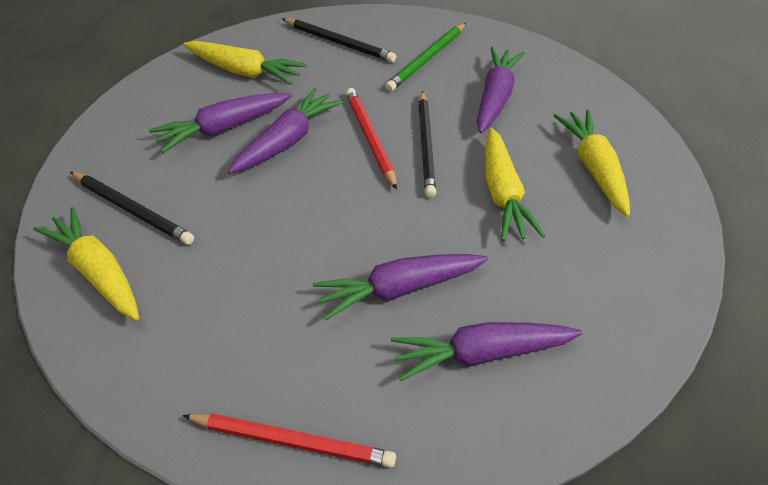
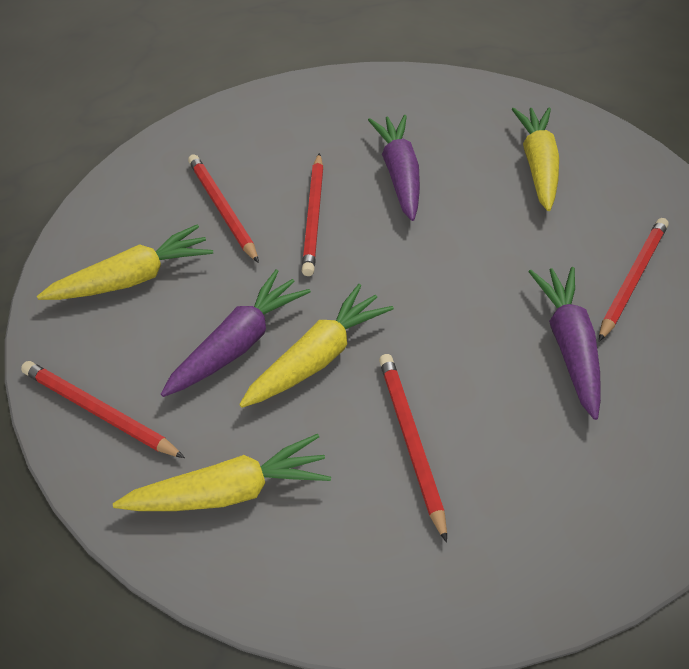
black pencil: 3 -> 0
green pencil: 1 -> 0
purple carrot: 5 -> 3
red pencil: 2 -> 5

